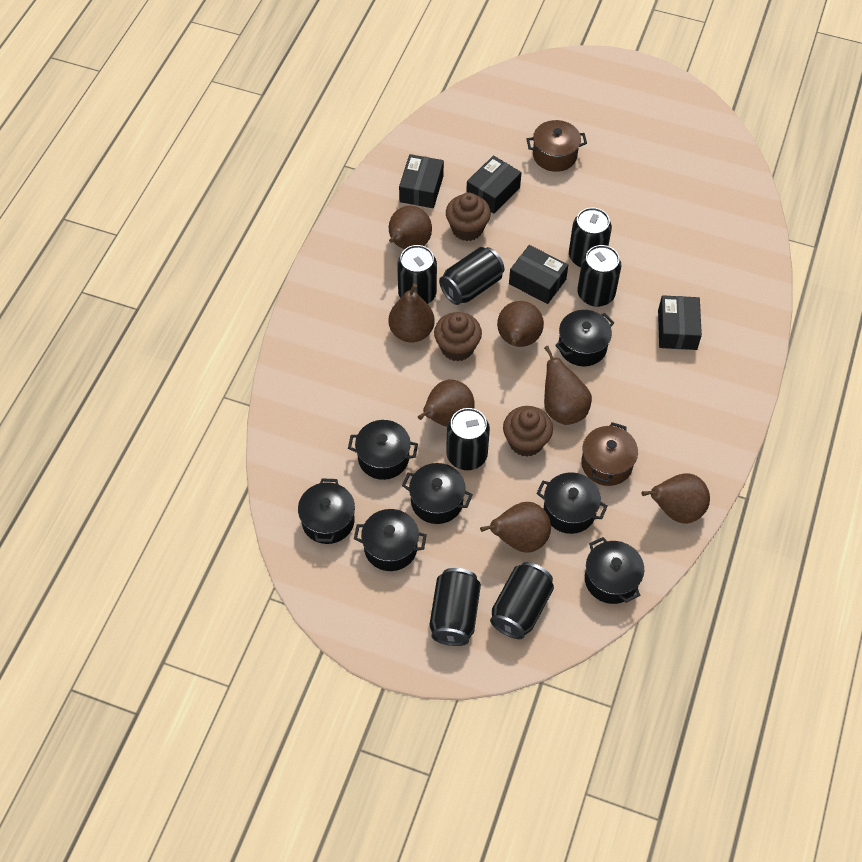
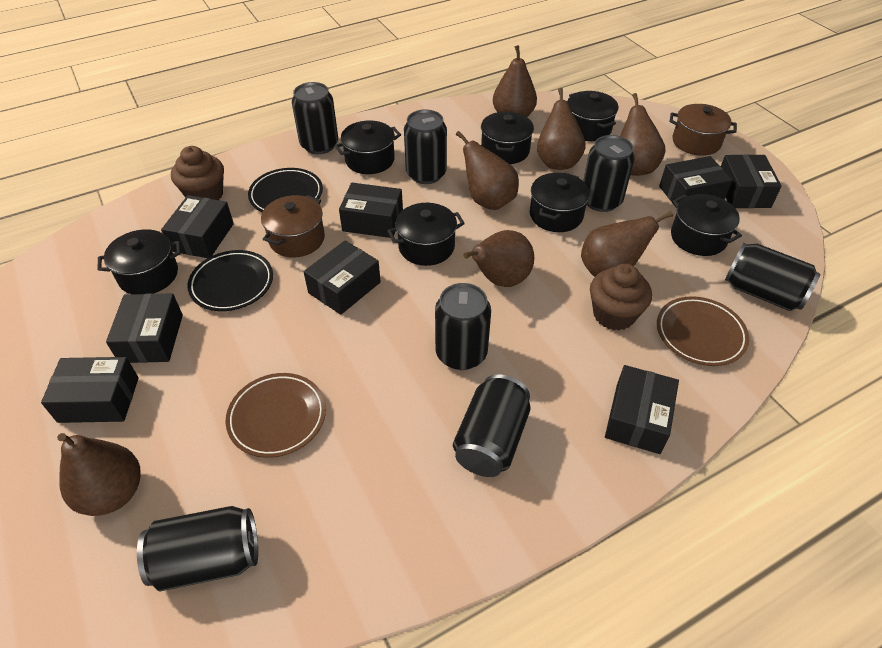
black box: 4 -> 8
black plate: 0 -> 2
brown cupcake: 3 -> 2
brown plate: 0 -> 2

